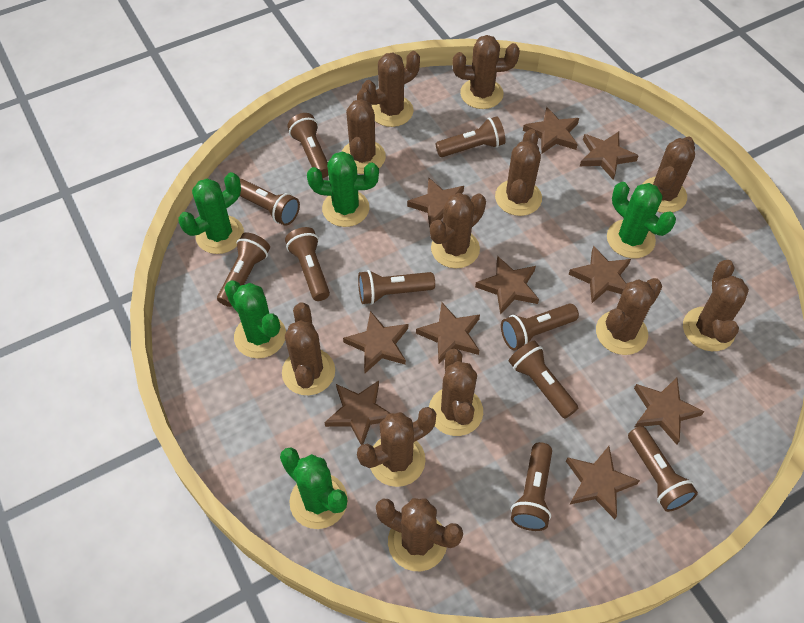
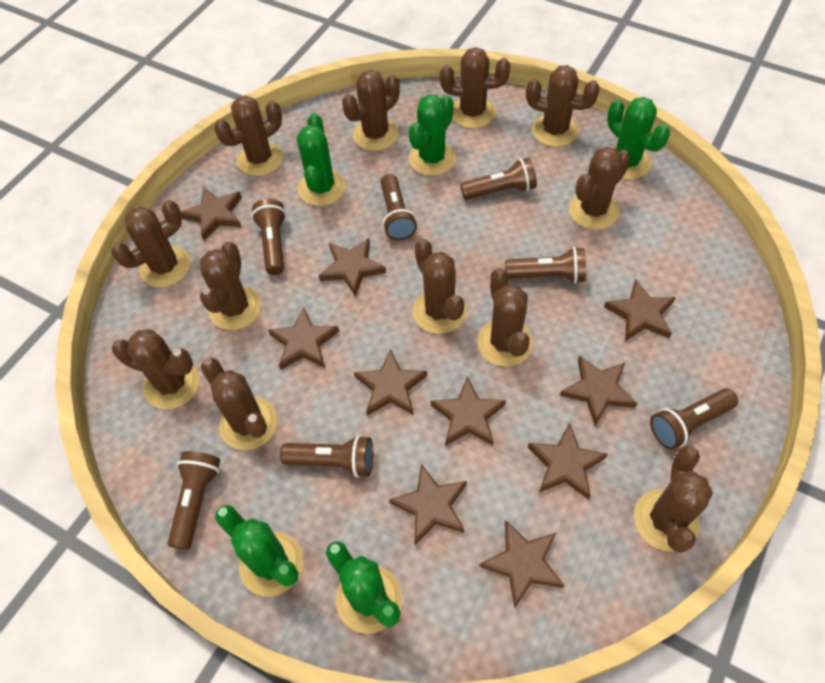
brown flashlight: 10 -> 7

